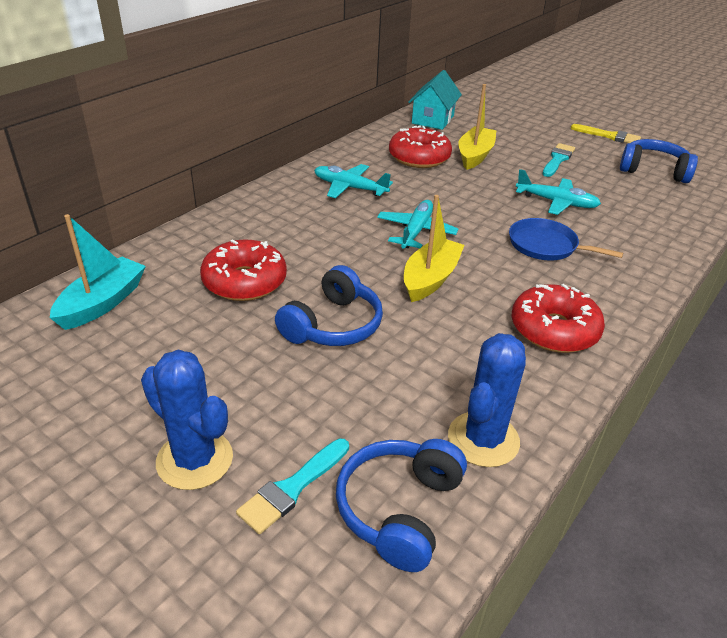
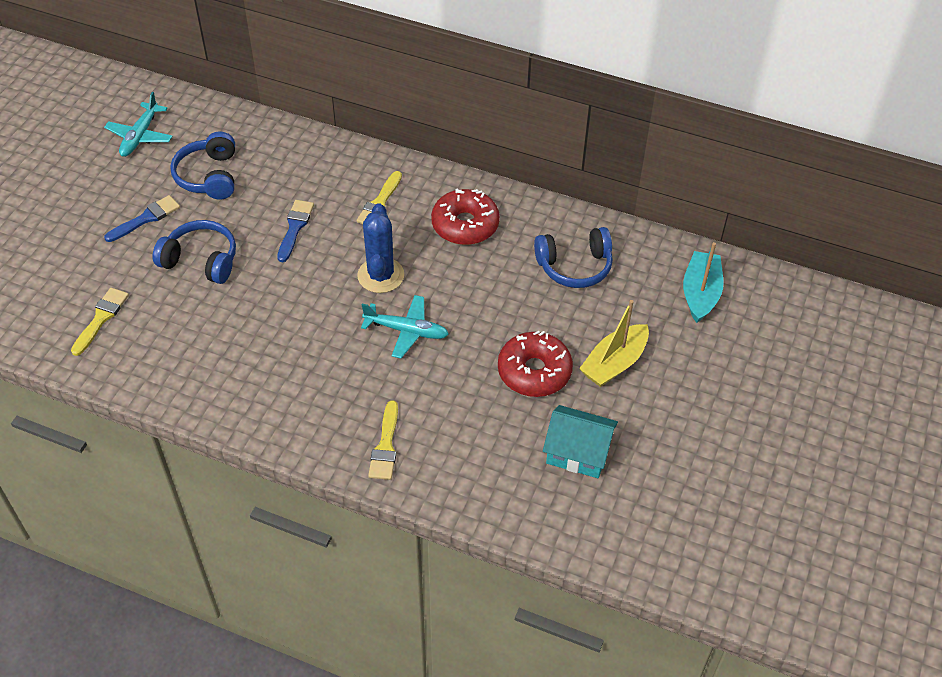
blue brush: 0 -> 2
blue cactus: 2 -> 1
blue pan: 1 -> 0
red donut: 3 -> 2
turquoise brush: 2 -> 0
turquoise plane: 3 -> 2
yellow boat: 2 -> 1
yellow brush: 1 -> 3

